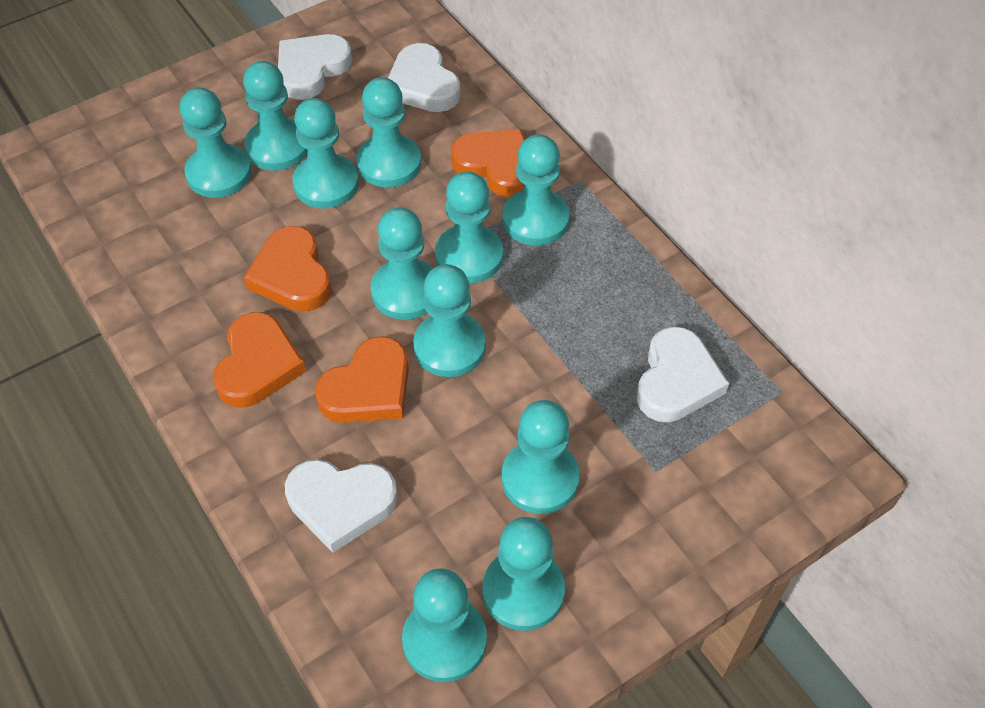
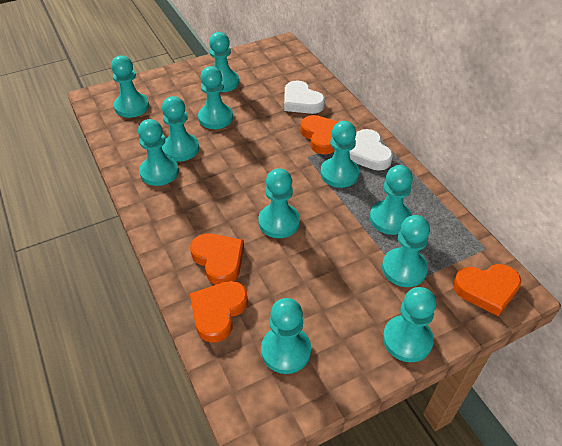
white heart: 4 -> 2

